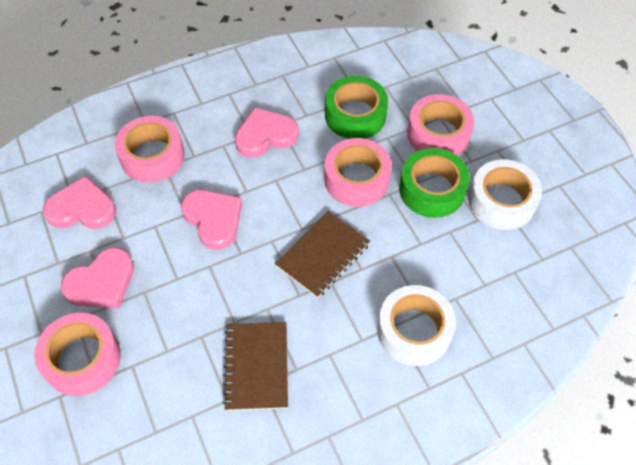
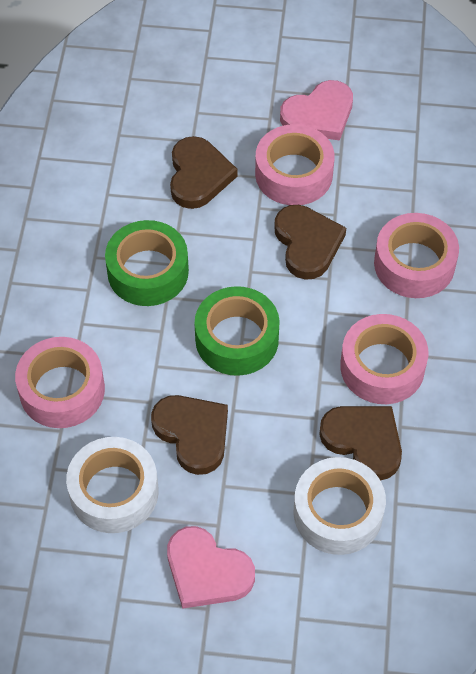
brown heart: 0 -> 4
brown notebook: 2 -> 0
pink heart: 4 -> 2

